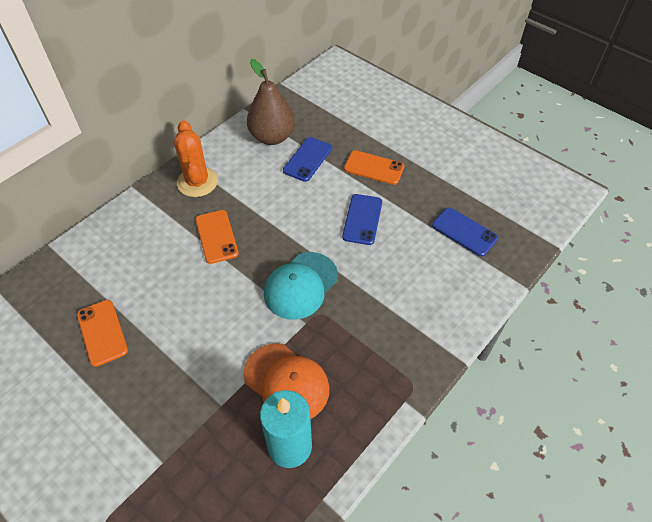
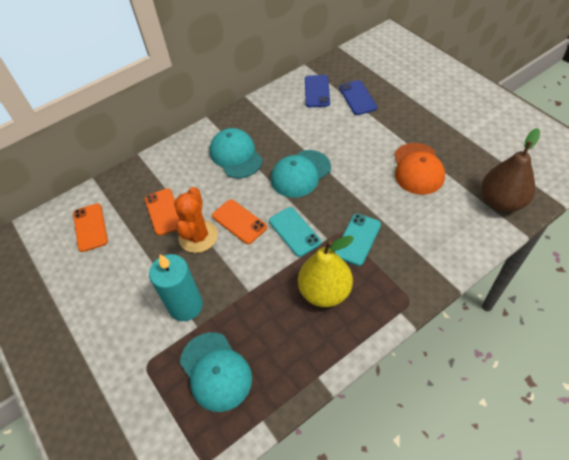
blue phone: 3 -> 2
turquoise cap: 1 -> 3
turquoise phone: 0 -> 2
yellow pear: 0 -> 1

